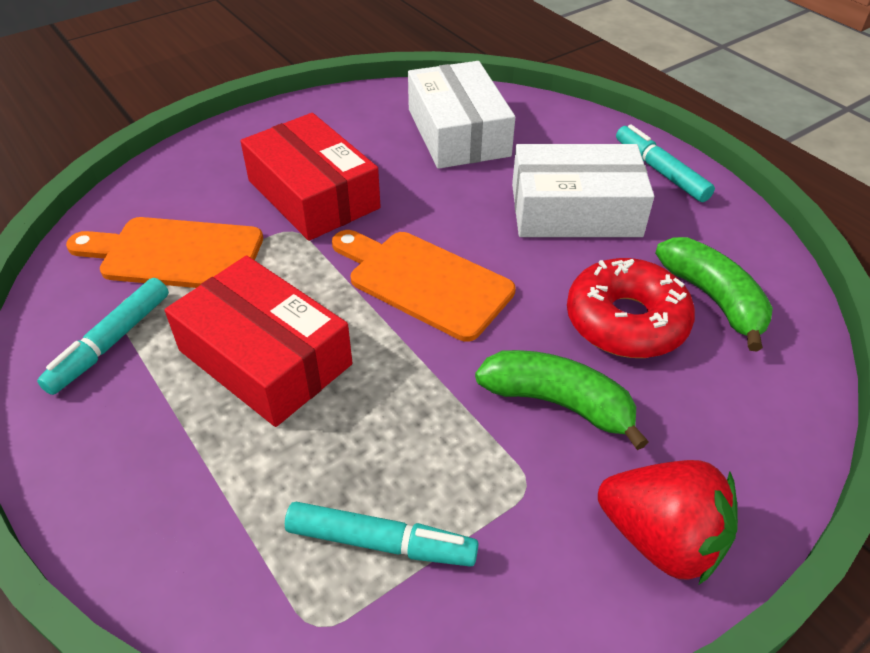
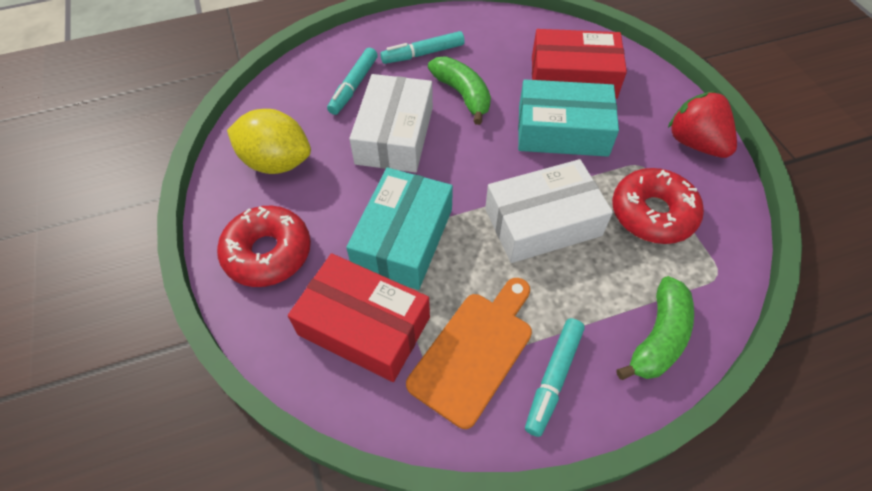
orange cutting board: 2 -> 1
red donut: 1 -> 2
turquoise box: 0 -> 2
yellow lemon: 0 -> 1

